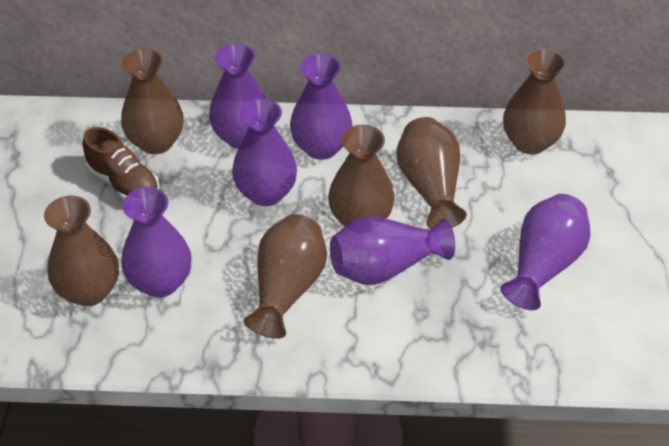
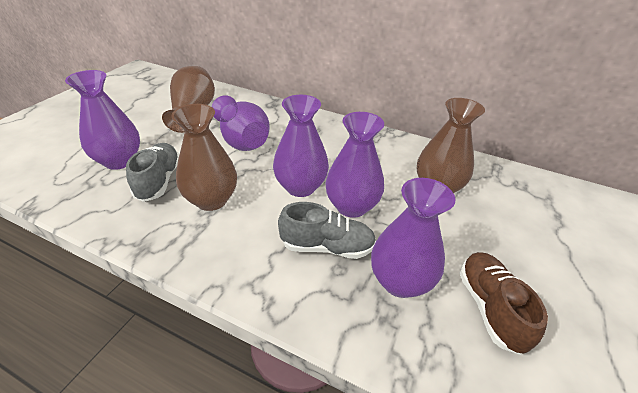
brown vase: 6 -> 3
grey shoe: 0 -> 2
purple vase: 6 -> 5

